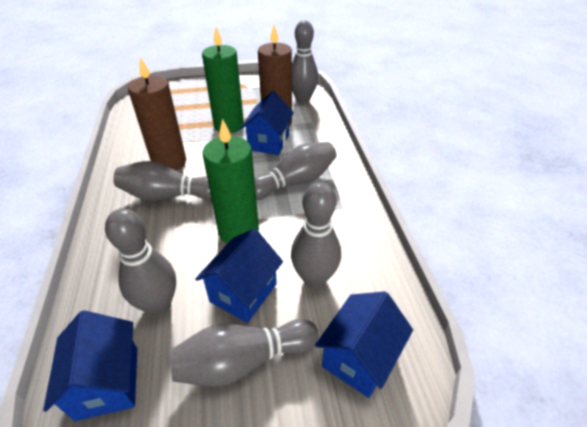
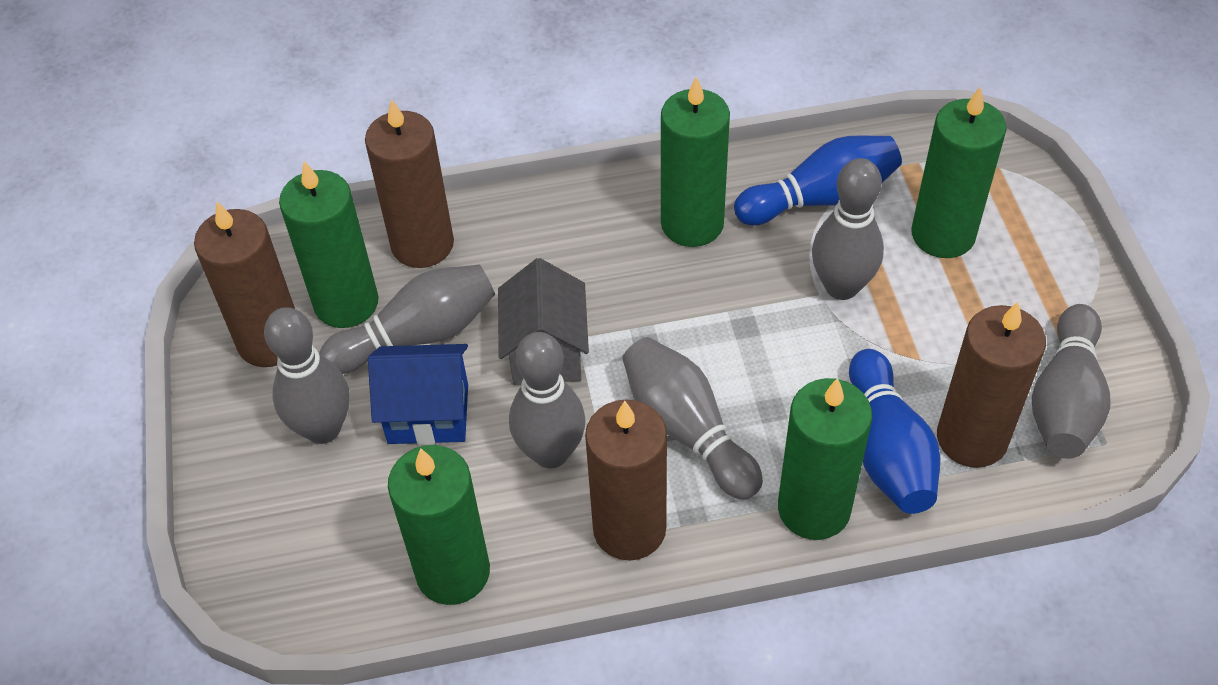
blue bowling pin: 0 -> 2
blue house: 4 -> 1
brown candle: 2 -> 4
green candle: 2 -> 5
grey house: 0 -> 1

